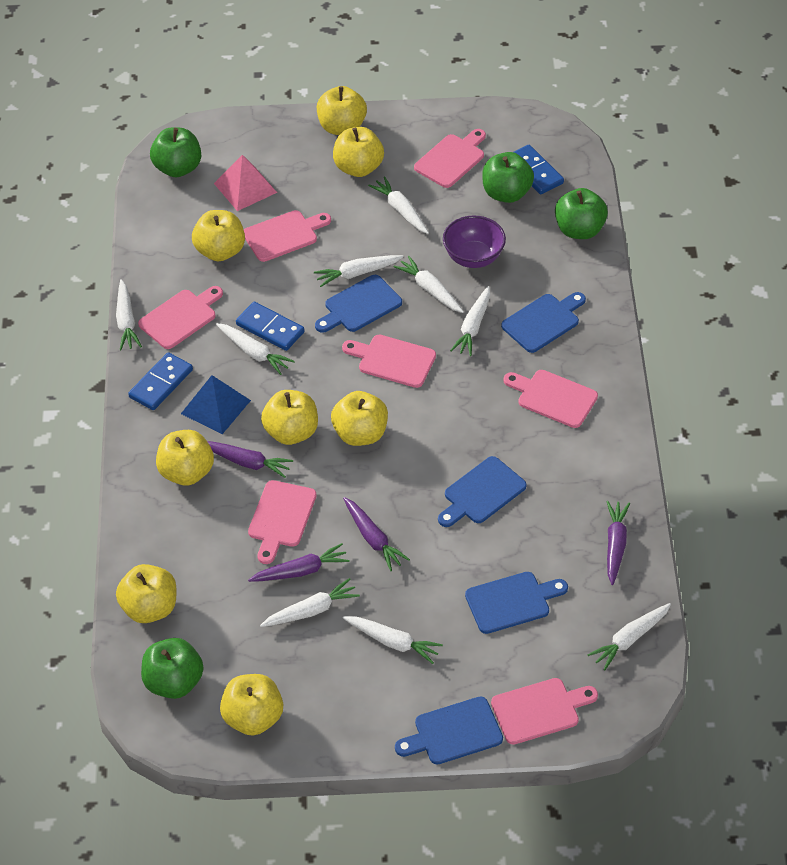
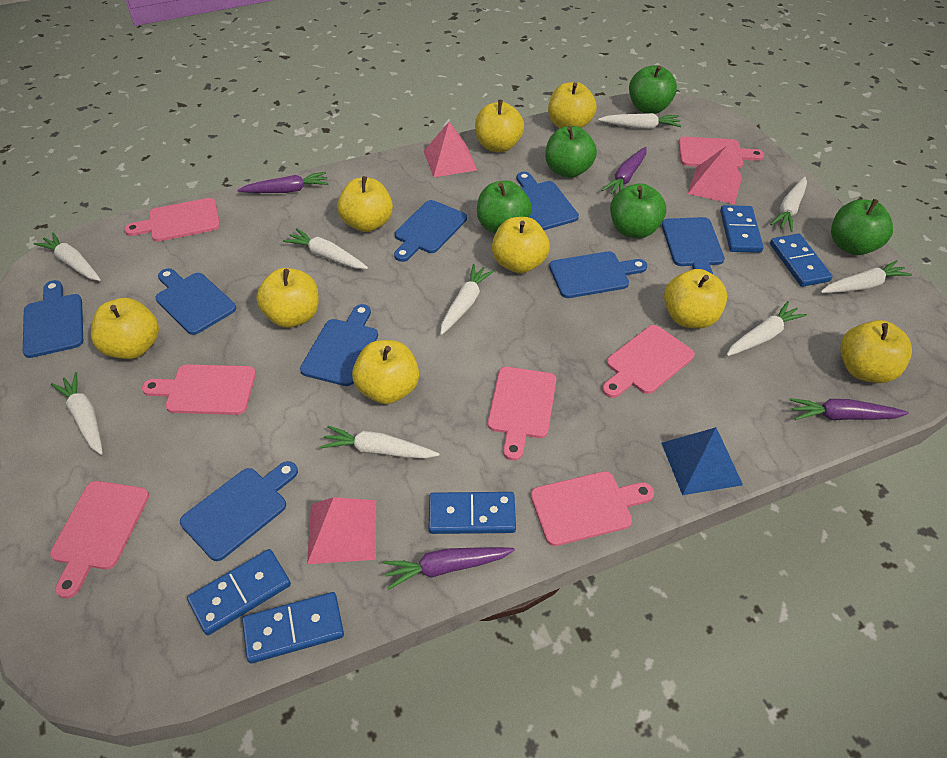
blue cutting board: 5 -> 8
blue domino: 3 -> 5
green apple: 4 -> 5
pink pyramid: 1 -> 3
purple bowl: 1 -> 0
yellow apple: 8 -> 9

